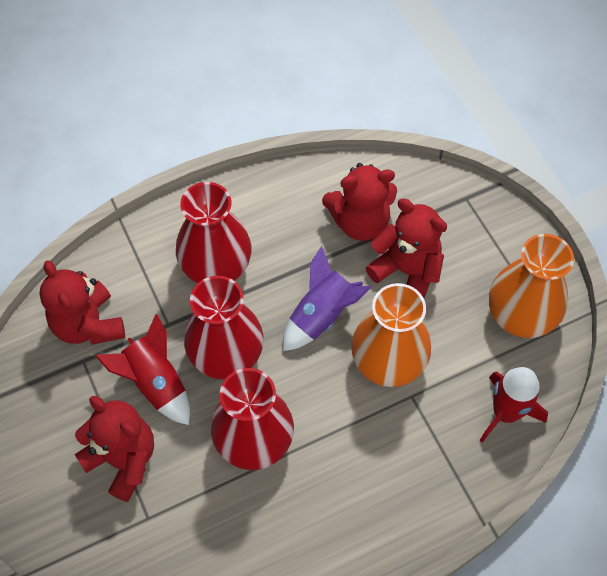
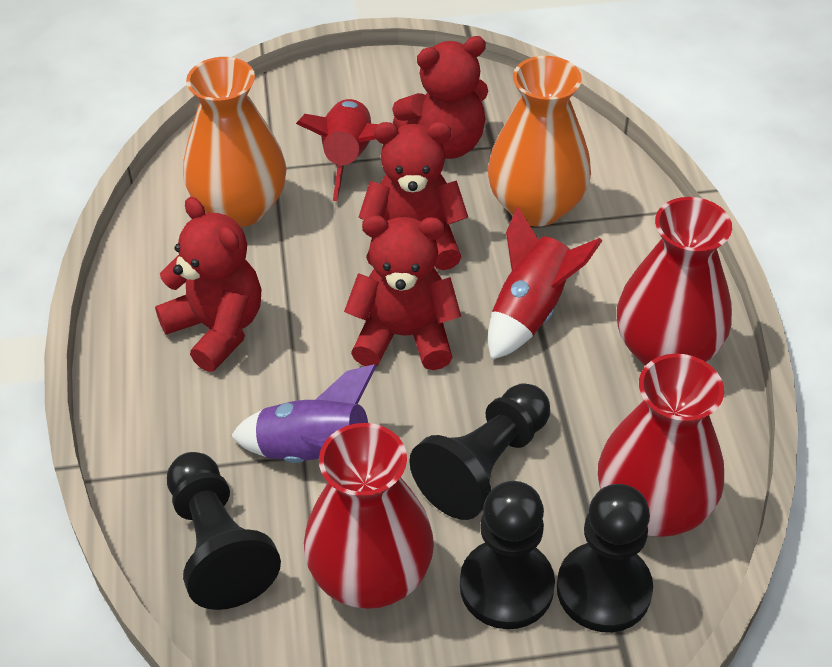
black pawn: 0 -> 4

